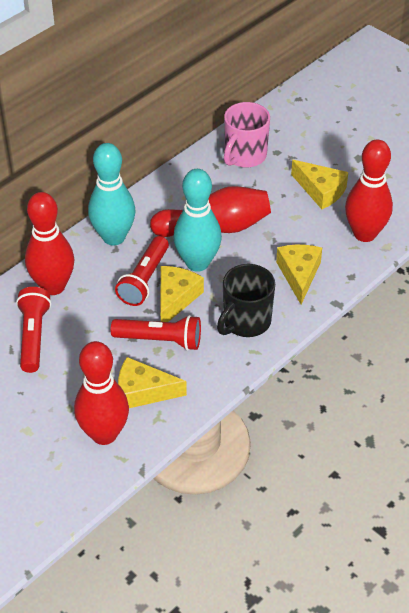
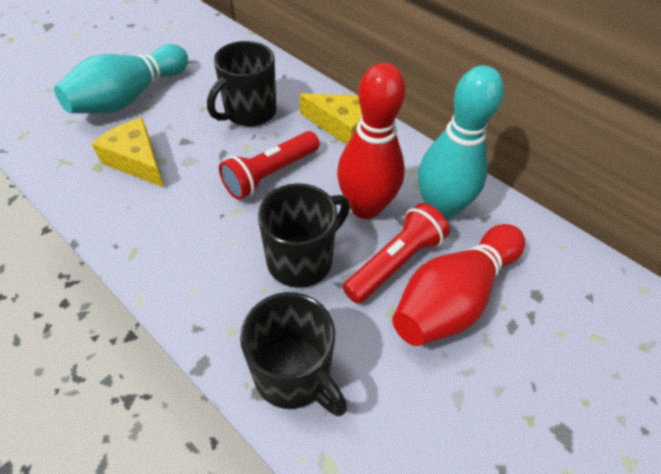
black mug: 1 -> 3
pink mug: 1 -> 0
red bowling pin: 4 -> 2
red flashlight: 3 -> 2
yellow cheese: 4 -> 2

